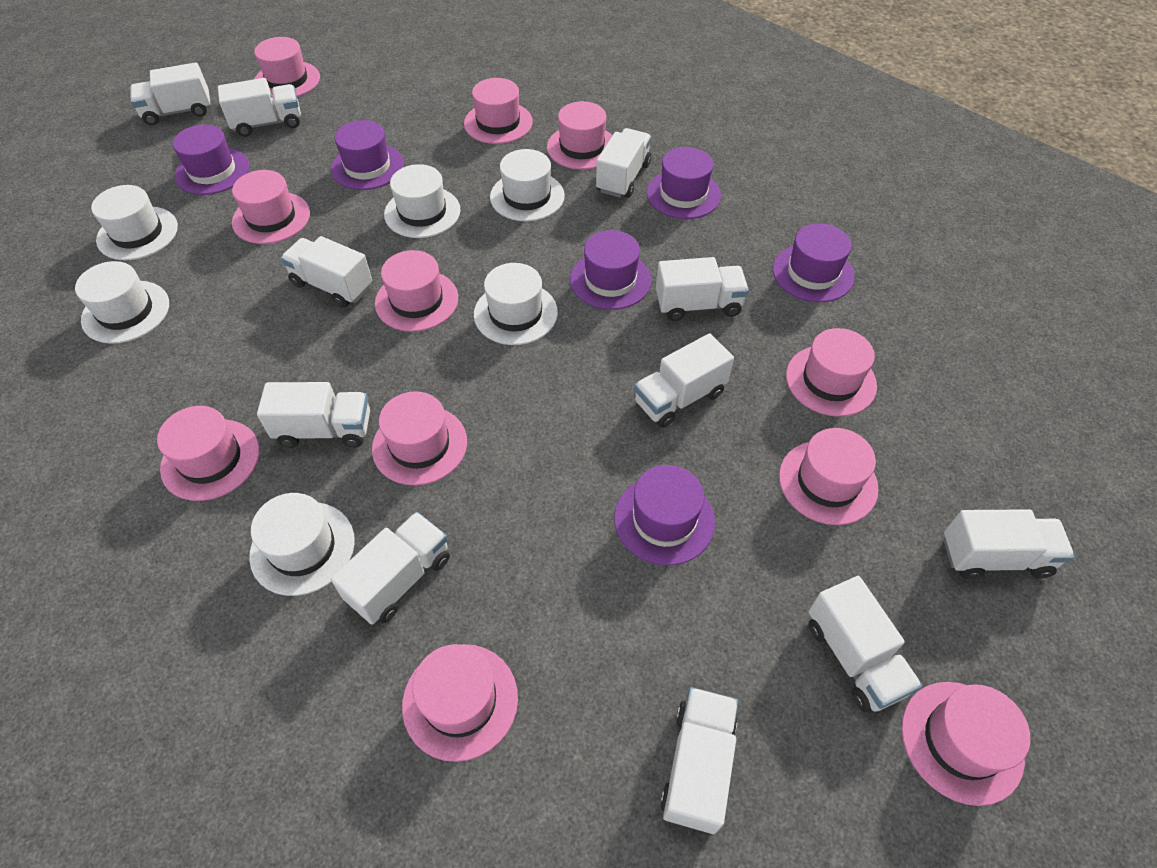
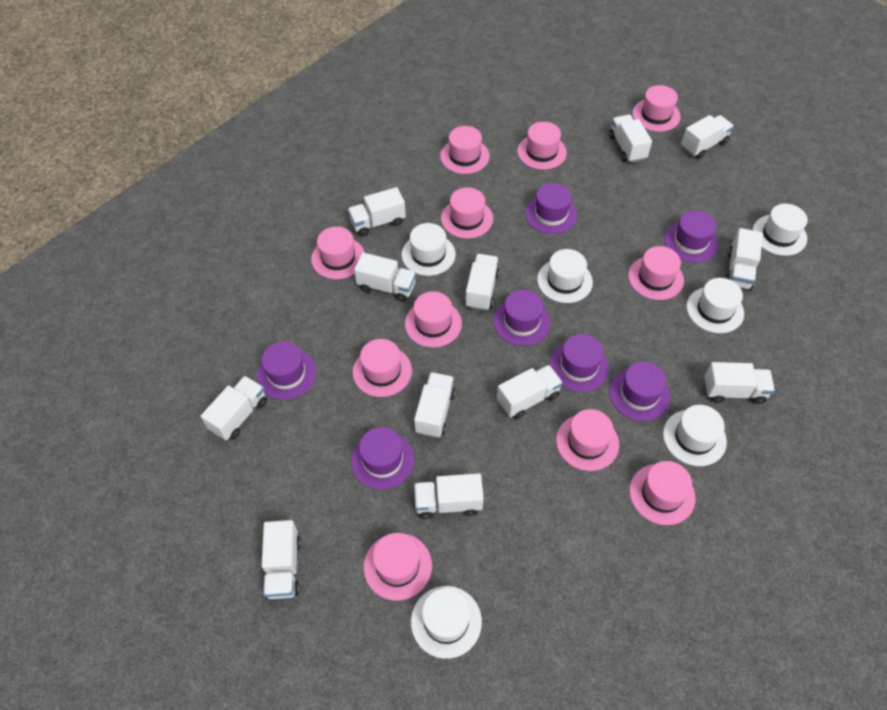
purple hat: 6 -> 7
white truck: 11 -> 12

